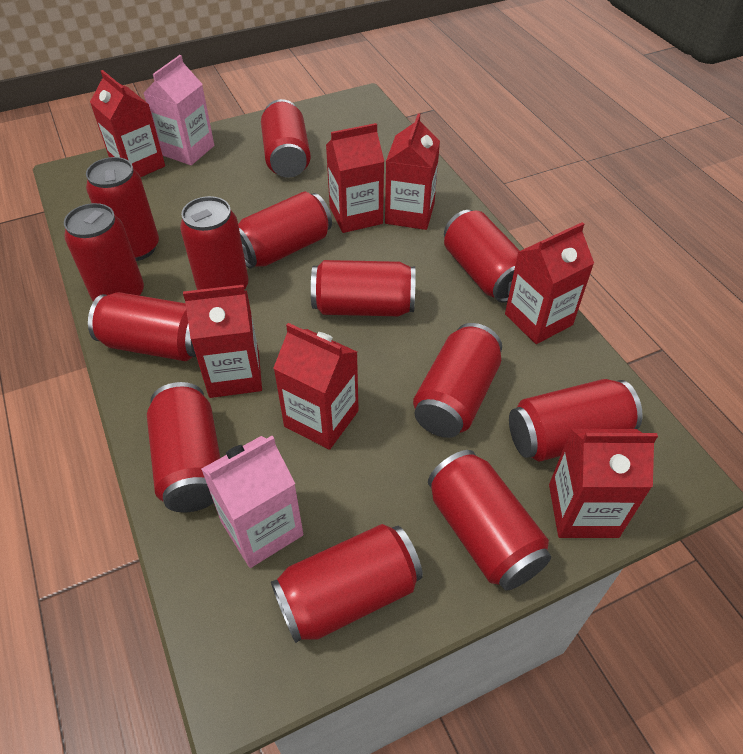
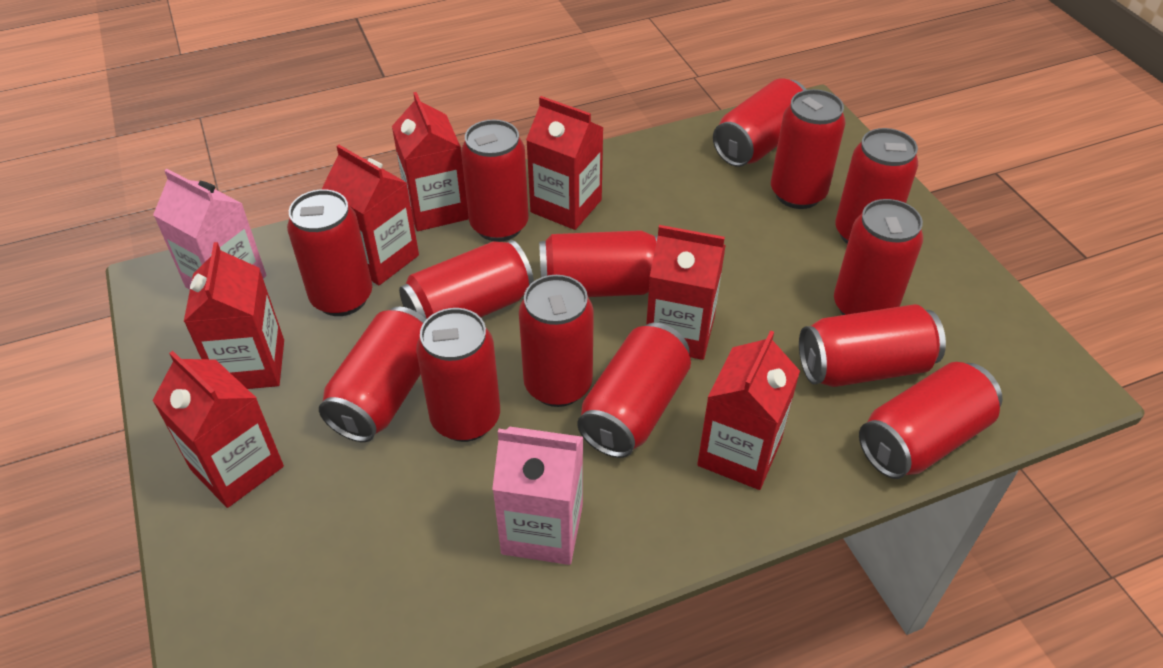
red can: 13 -> 14

